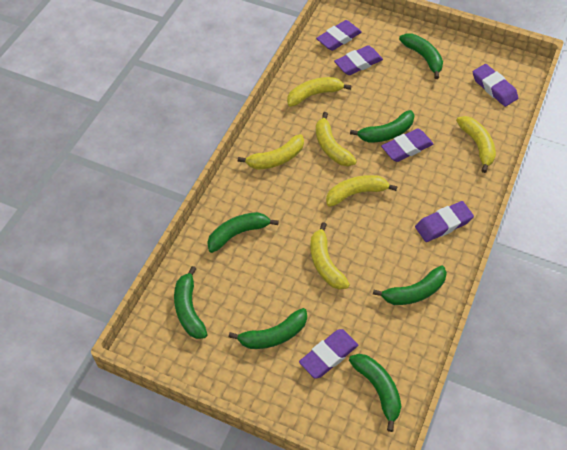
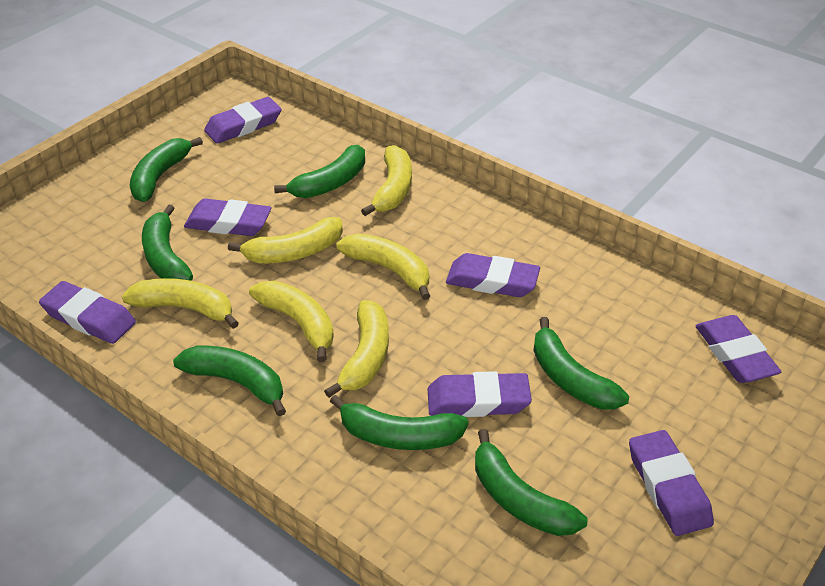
purple eraser: 6 -> 7

